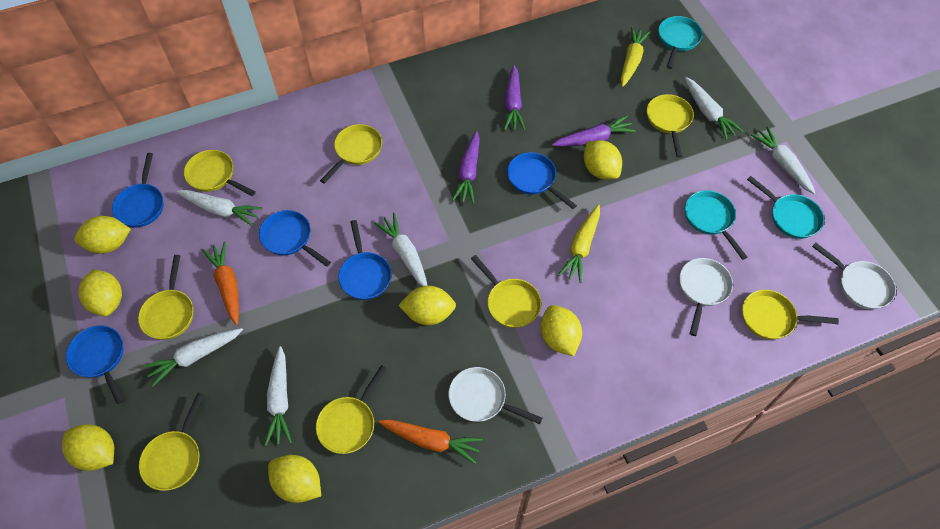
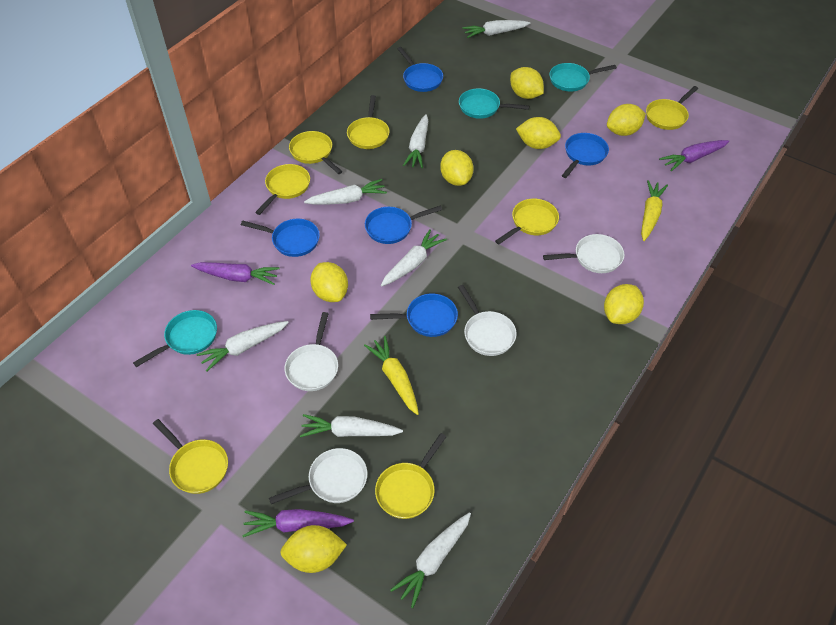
orange carrot: 2 -> 0
white carrot: 6 -> 7
white pan: 3 -> 4
yellow pan: 8 -> 7

